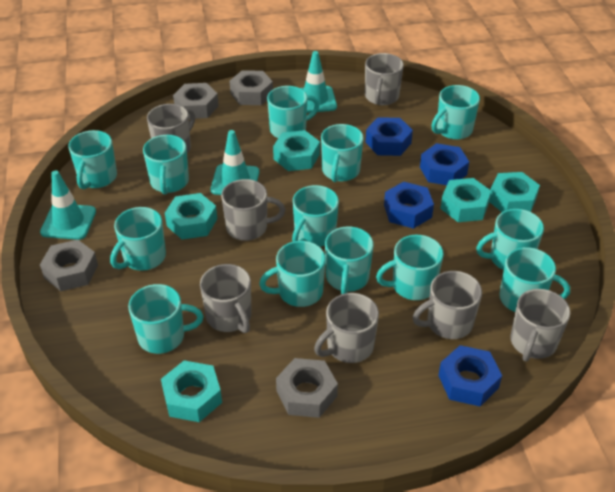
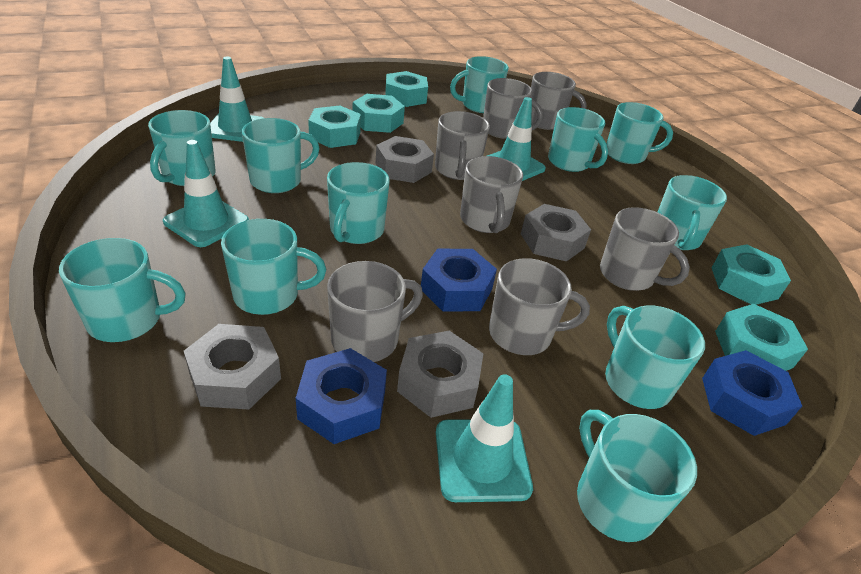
blue nut: 4 -> 3
turquoise mug: 13 -> 11
turquoise traffic cone: 3 -> 4

